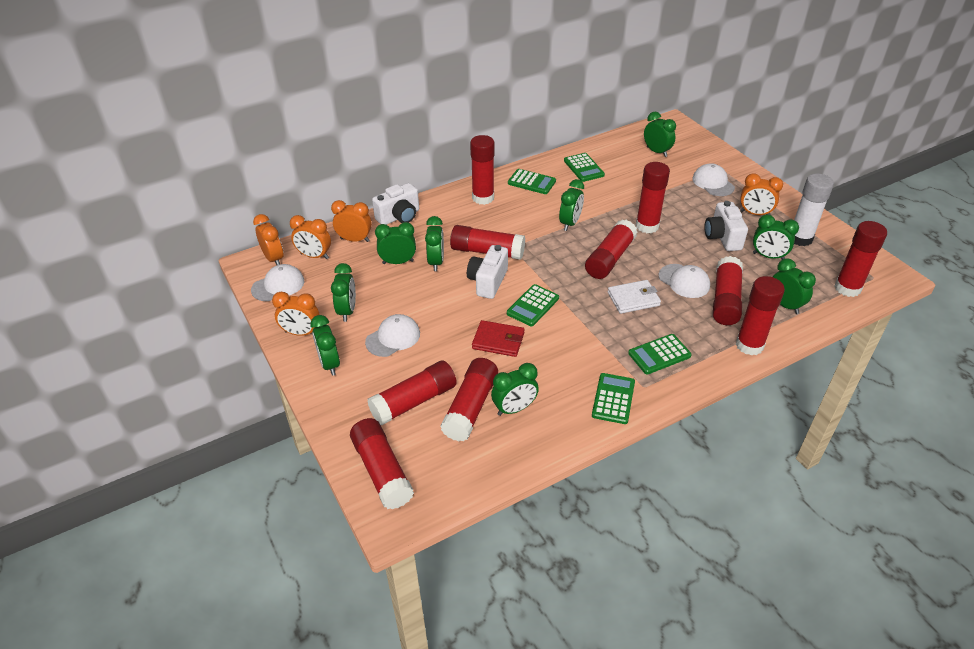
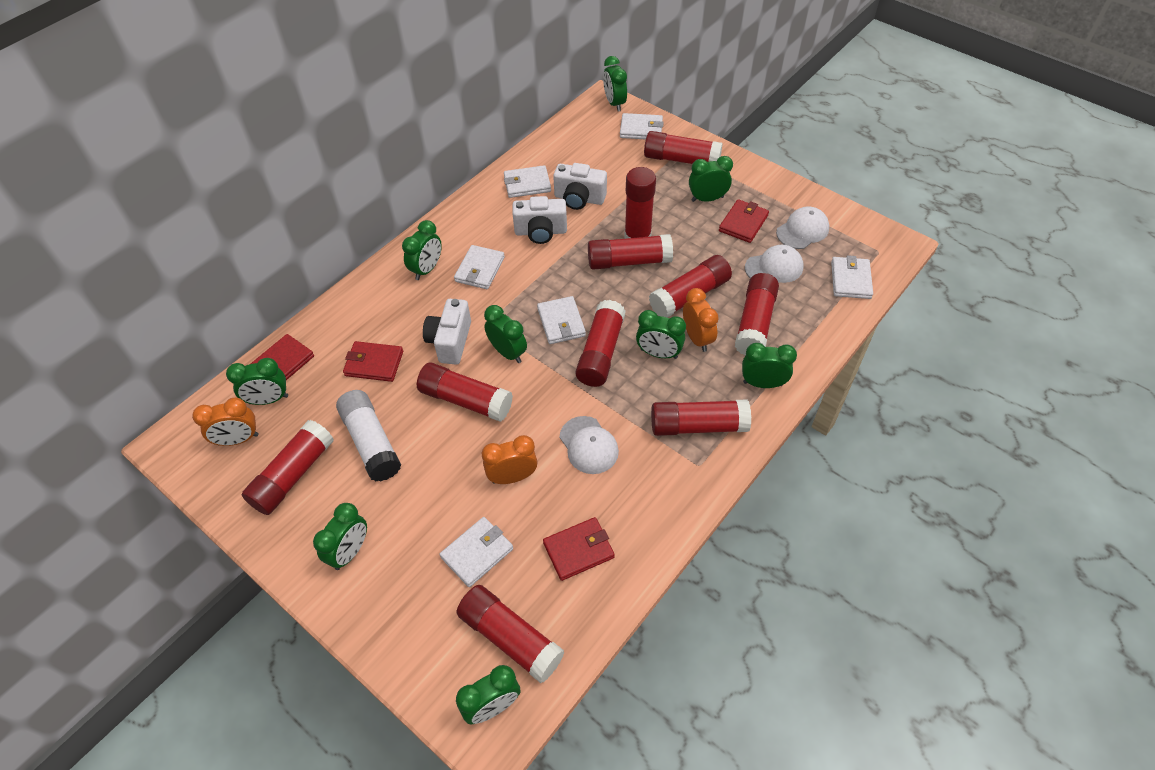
green calculator: 5 -> 0
orange clock: 5 -> 3
red wallet: 1 -> 4
white cap: 4 -> 3
white wallet: 1 -> 6

